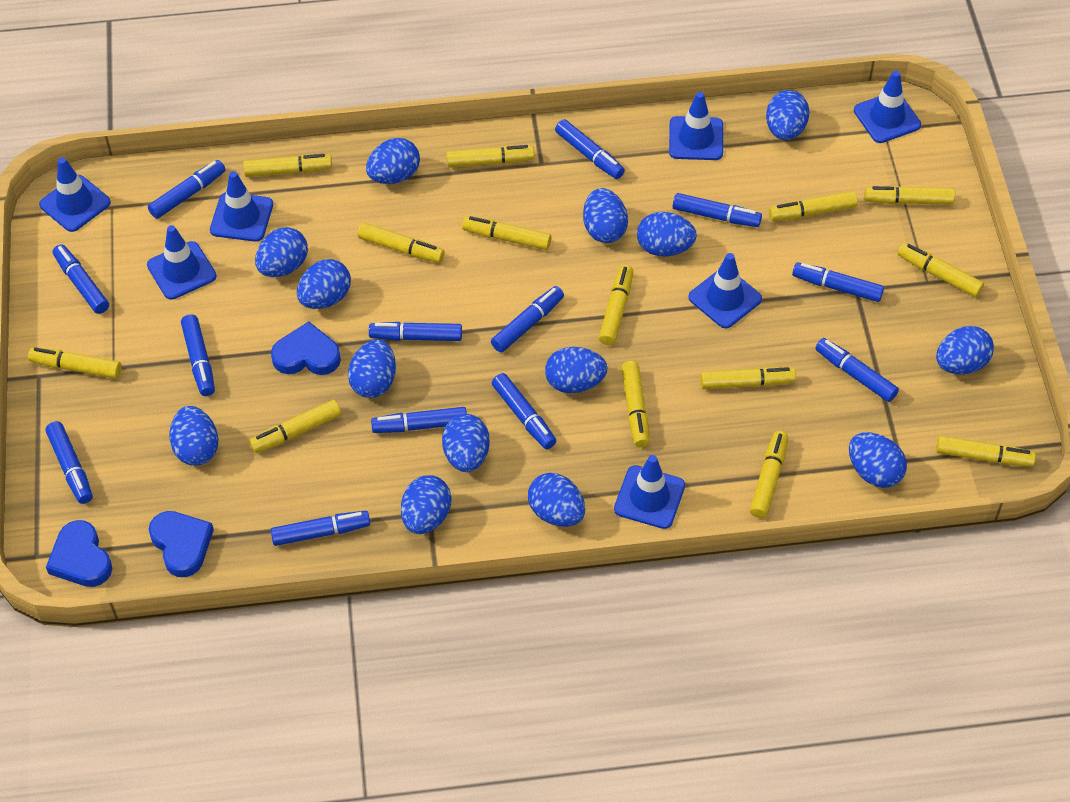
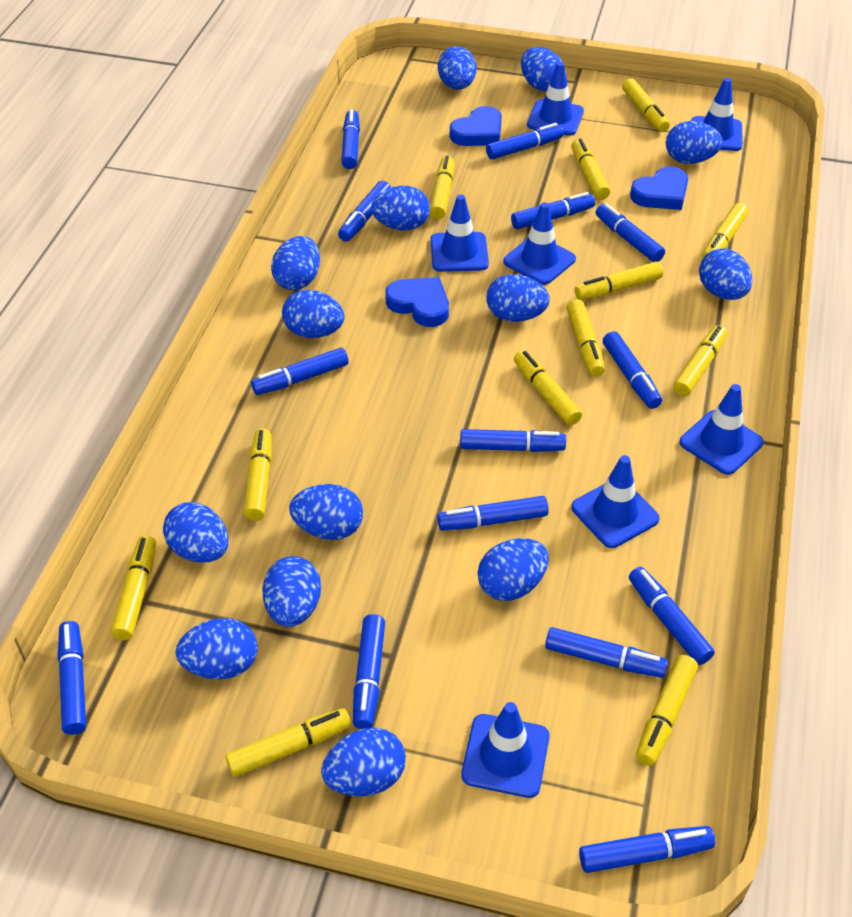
blue marker: 13 -> 14
yellow marker: 14 -> 12

